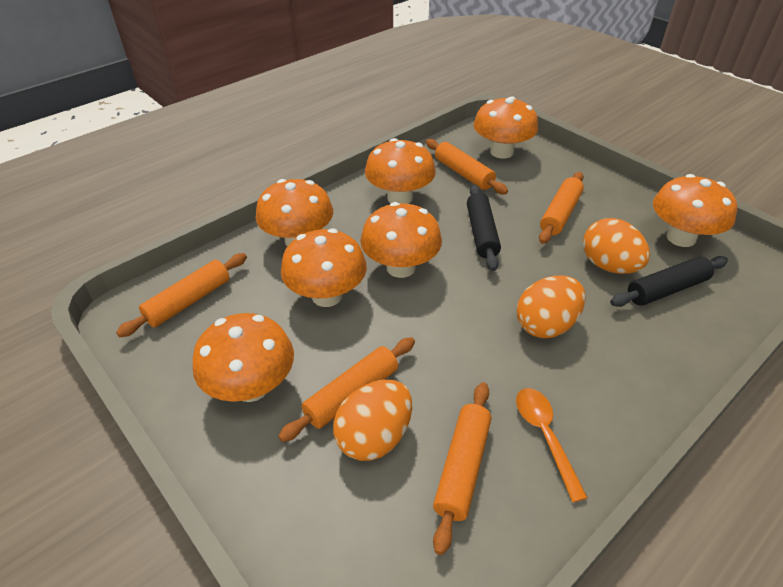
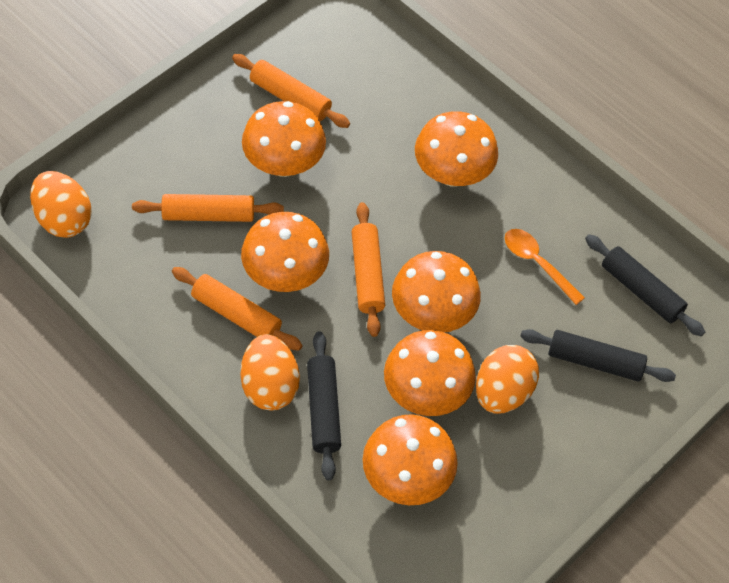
black rolling pin: 2 -> 3
orange mushroom: 7 -> 6
orange rolling pin: 5 -> 4

